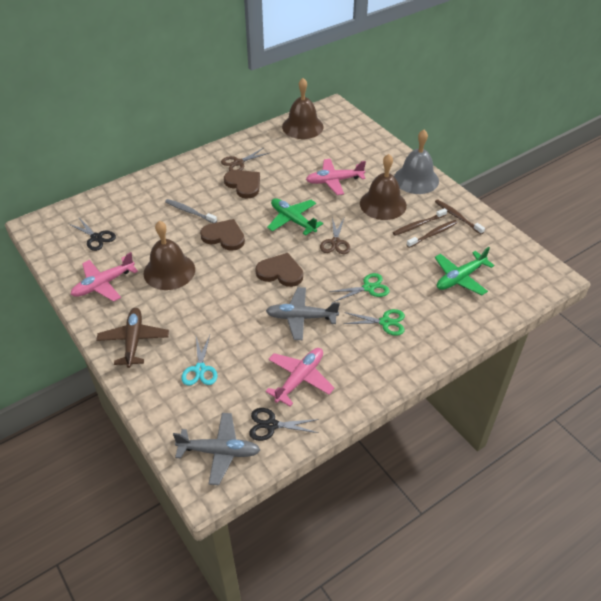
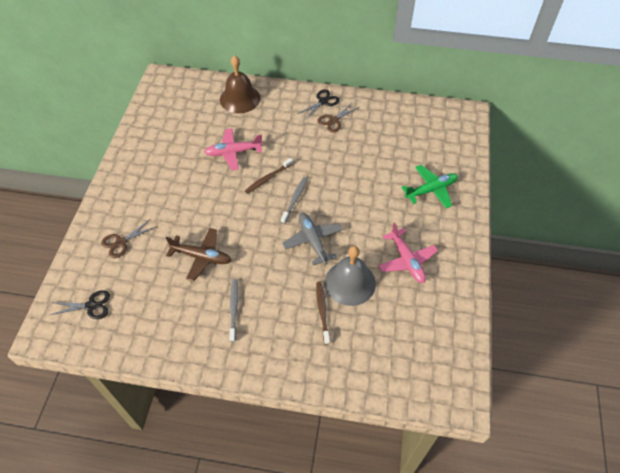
brown bell: 3 -> 1
brown heart: 3 -> 0
brown toothbrush: 3 -> 2
green plane: 2 -> 1
green scissors: 2 -> 0
grey plane: 2 -> 1
grey toothbrush: 1 -> 2
pink plane: 3 -> 2
turquoise scissors: 1 -> 0

